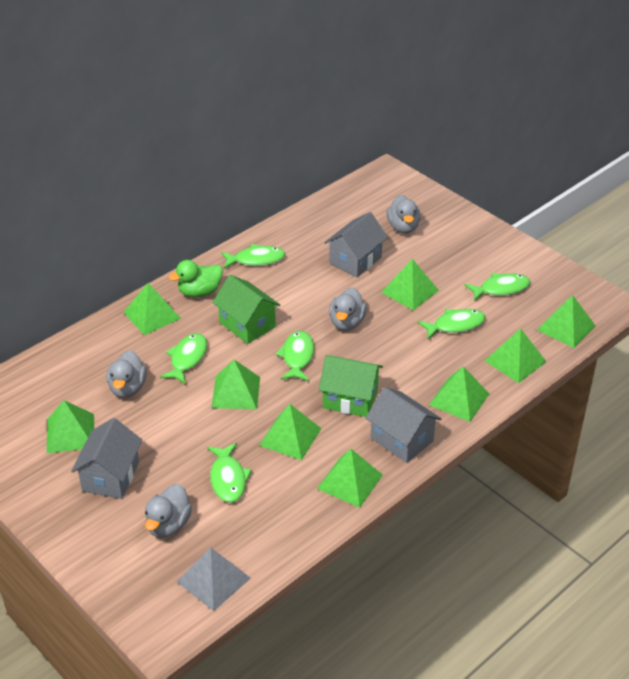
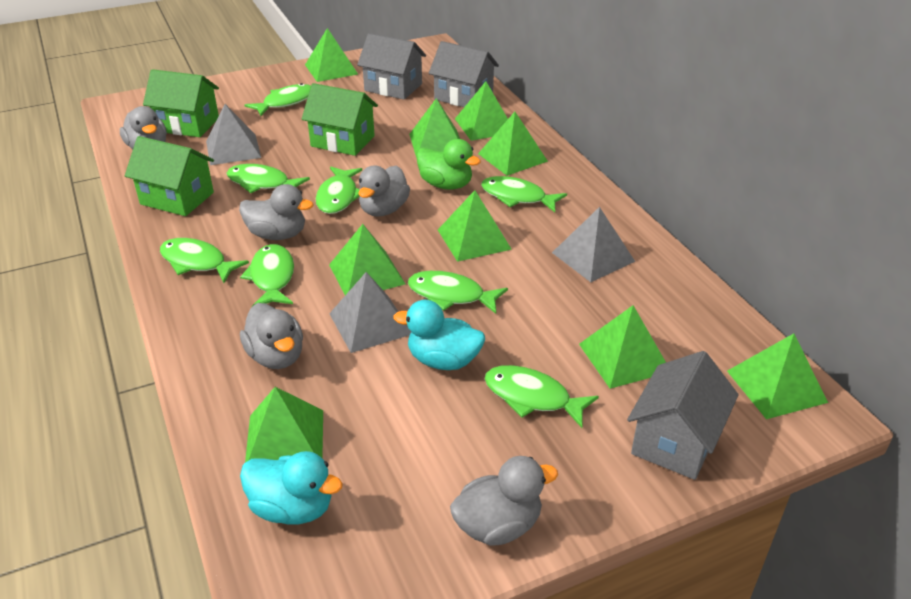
green fish: 6 -> 8
green house: 2 -> 3
grey duck: 4 -> 5
grey pyramid: 1 -> 3
turquoise duck: 0 -> 2

